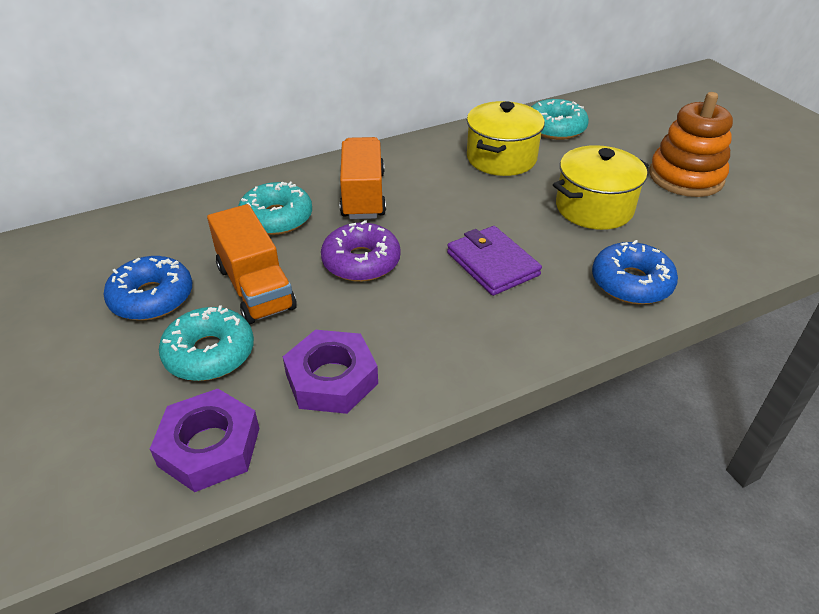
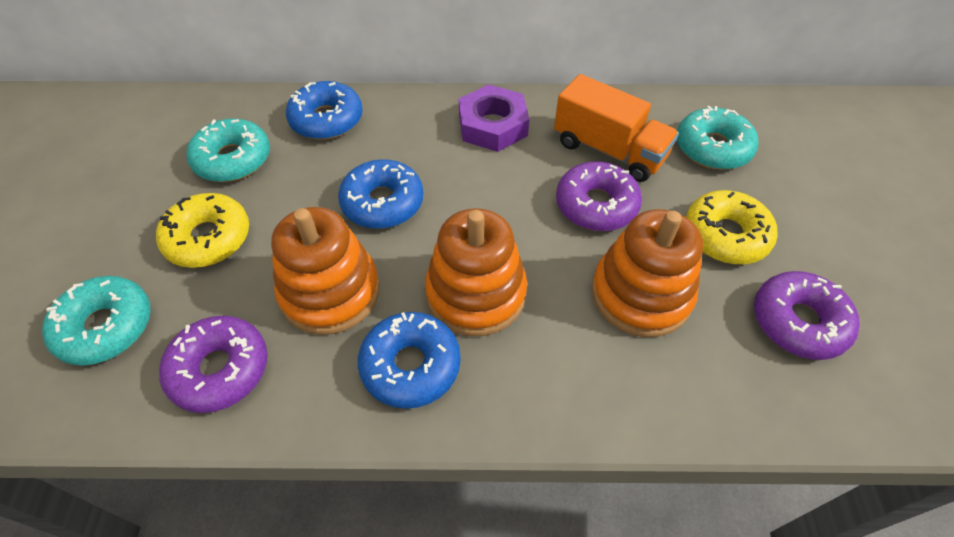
blue donut: 2 -> 3
orange stacking toy: 1 -> 3
orange truck: 2 -> 1
purple donut: 1 -> 3
purple nut: 2 -> 1
purple wallet: 1 -> 0
yellow donut: 0 -> 2
yellow pot: 2 -> 0

